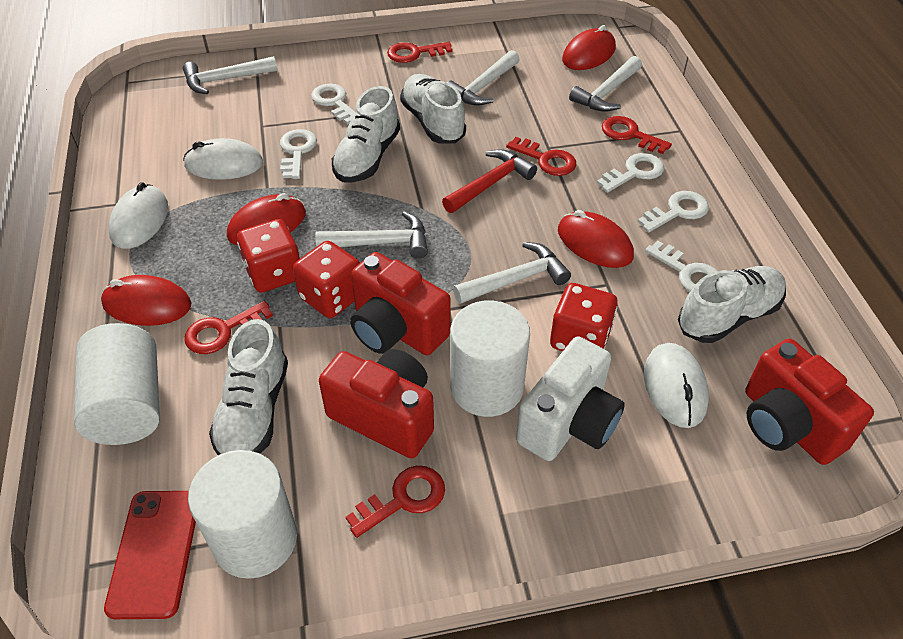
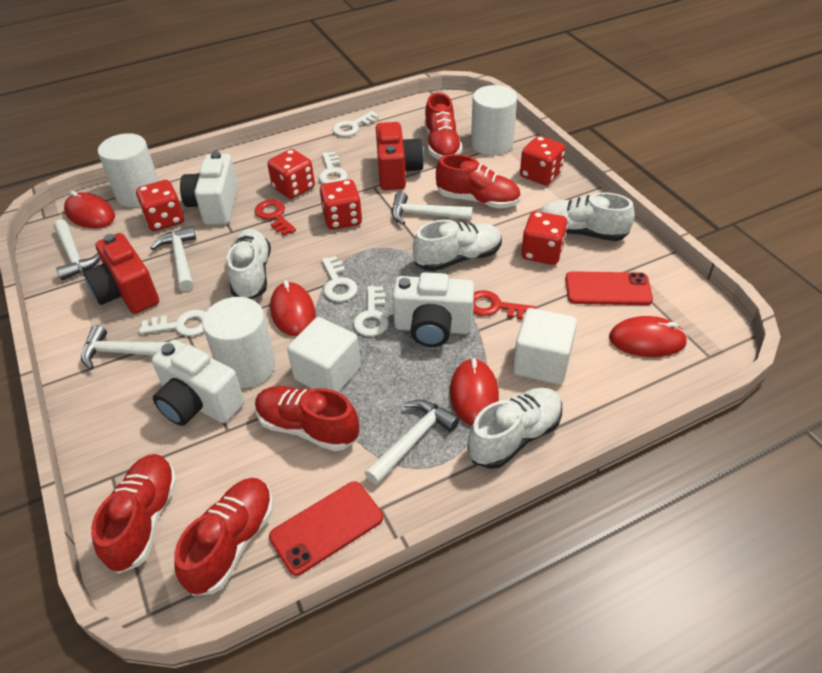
red camera: 3 -> 2
red dice: 3 -> 5
red hammer: 1 -> 0
red key: 5 -> 2
red phone: 1 -> 2
red shoe: 0 -> 5
white camera: 1 -> 3
white cube: 0 -> 2
white mouse: 3 -> 0

